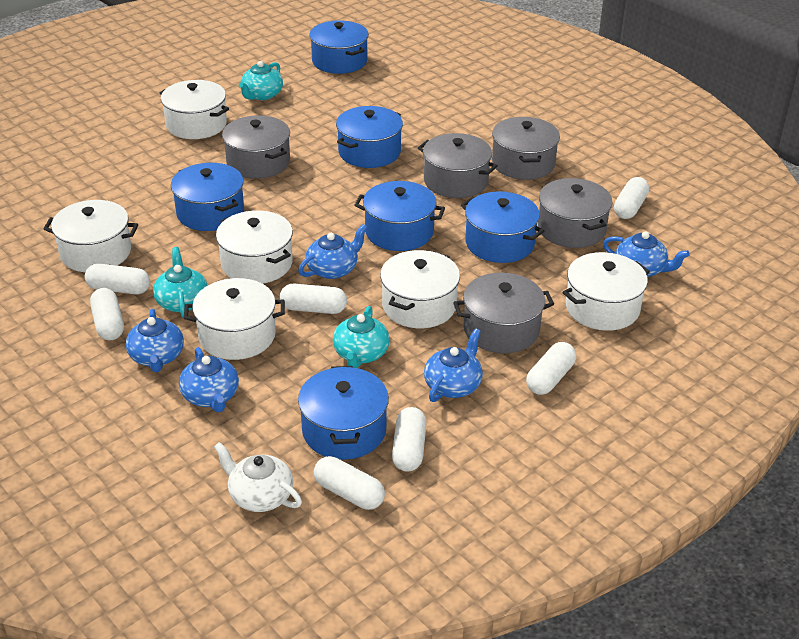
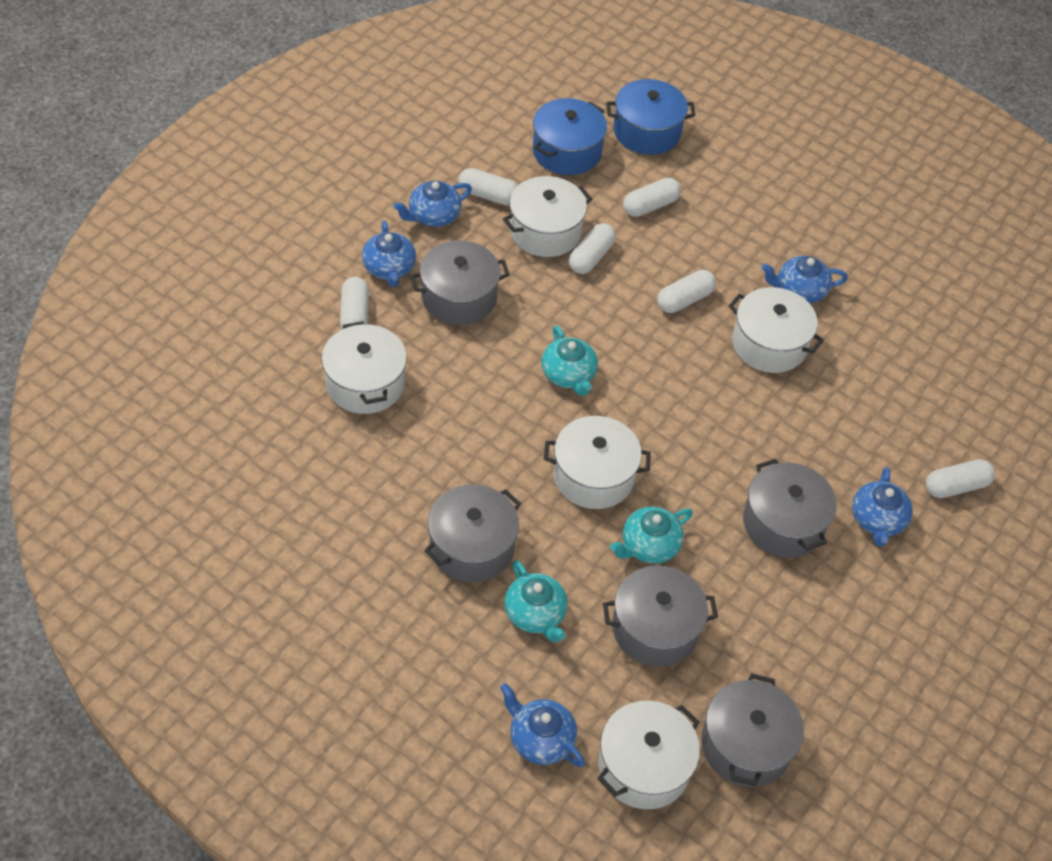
blue pot: 6 -> 2
white capsule: 7 -> 6
white pot: 6 -> 5
white teapot: 1 -> 0

